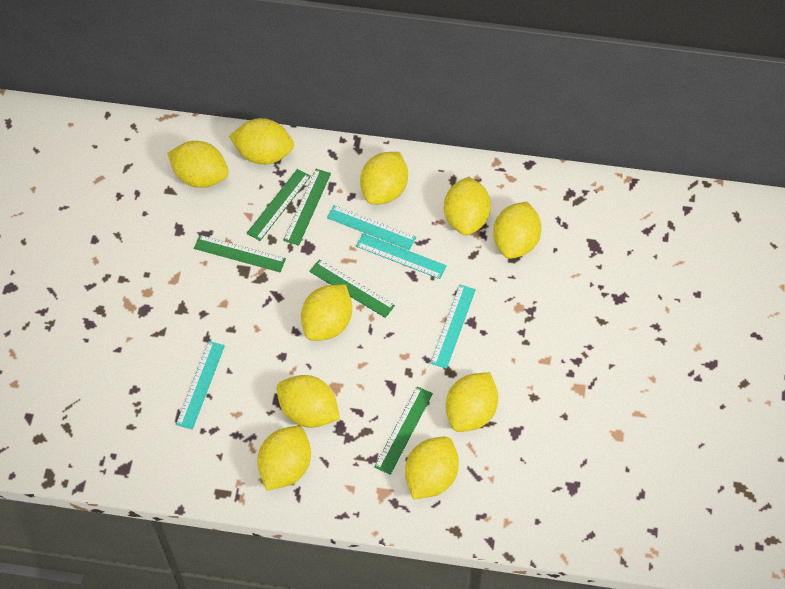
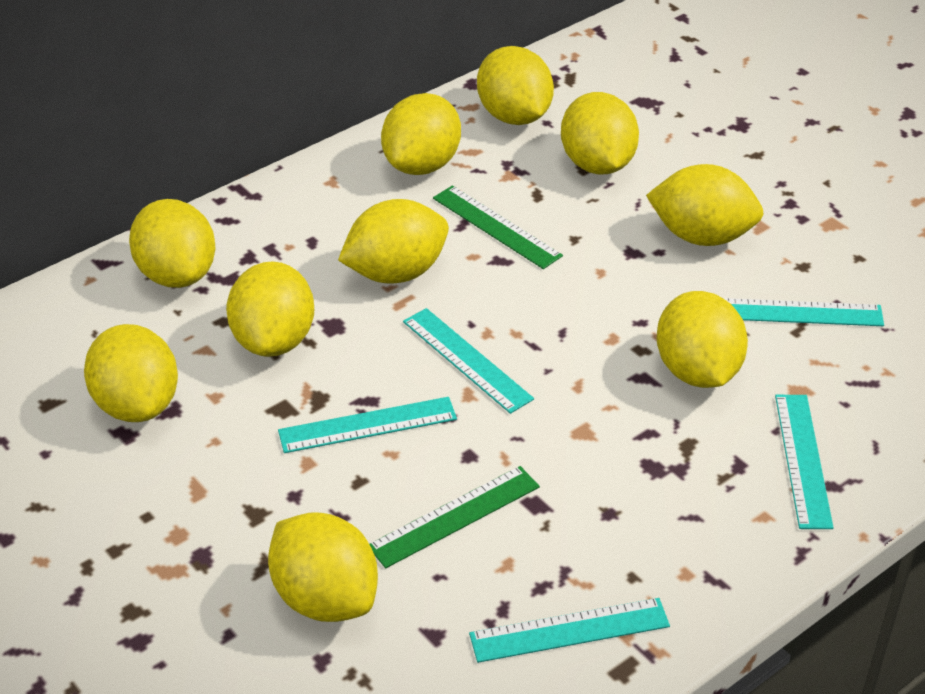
green ruler: 5 -> 2
turquoise ruler: 4 -> 5

